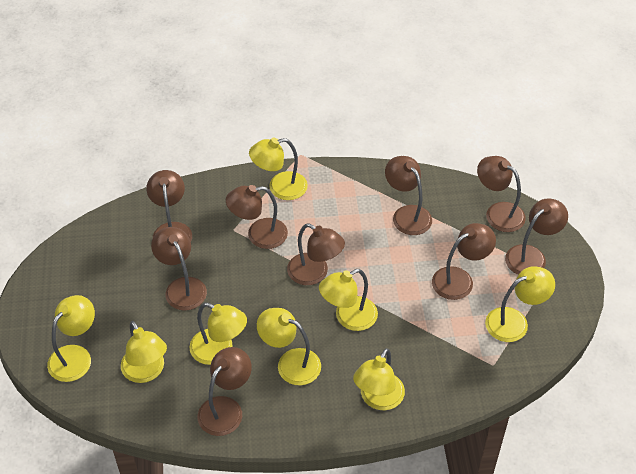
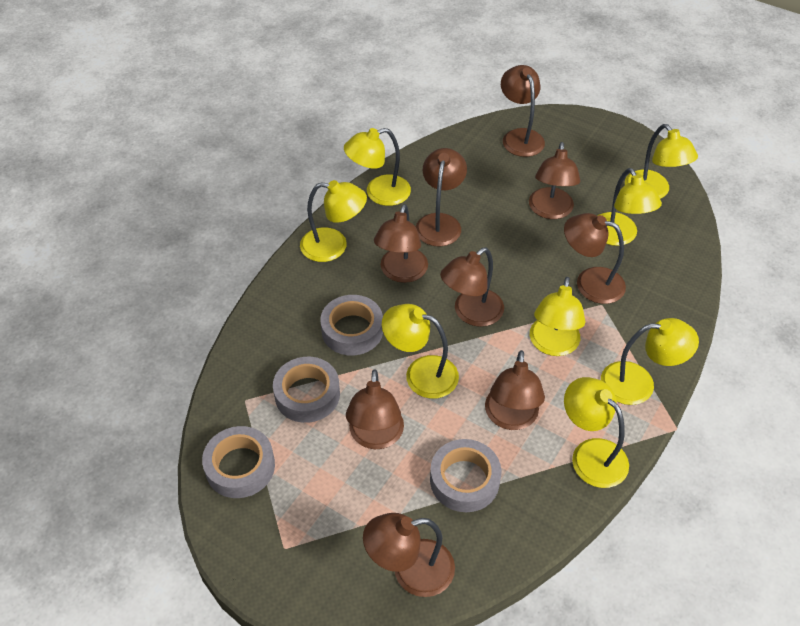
grey tape: 0 -> 4

